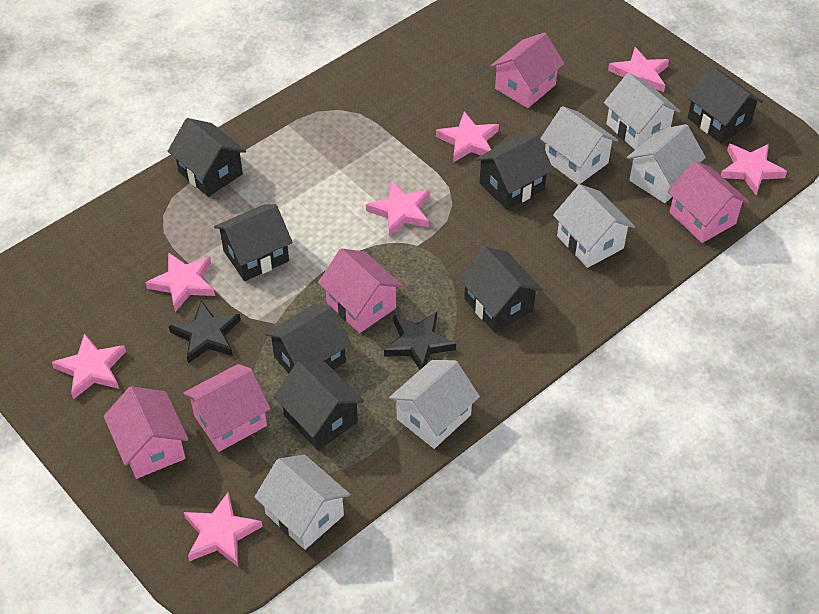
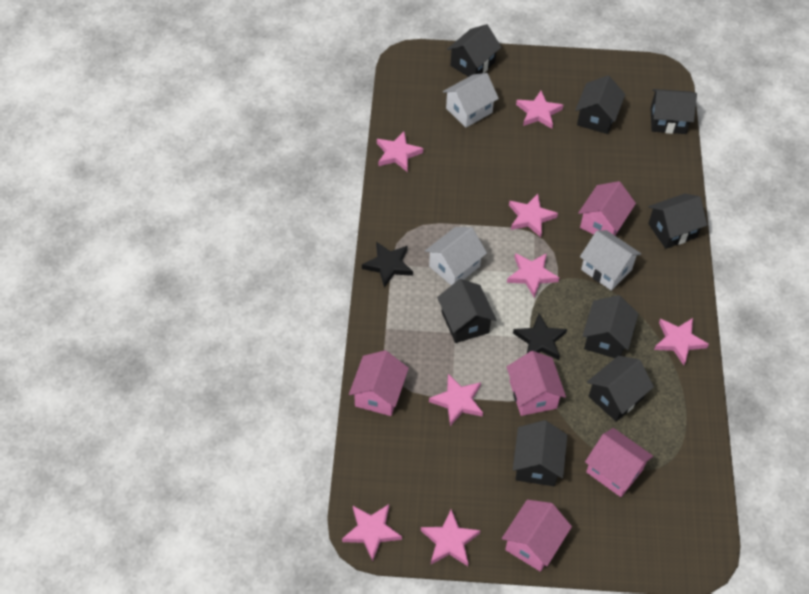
black house: 7 -> 8
pink star: 7 -> 8
white house: 6 -> 3

